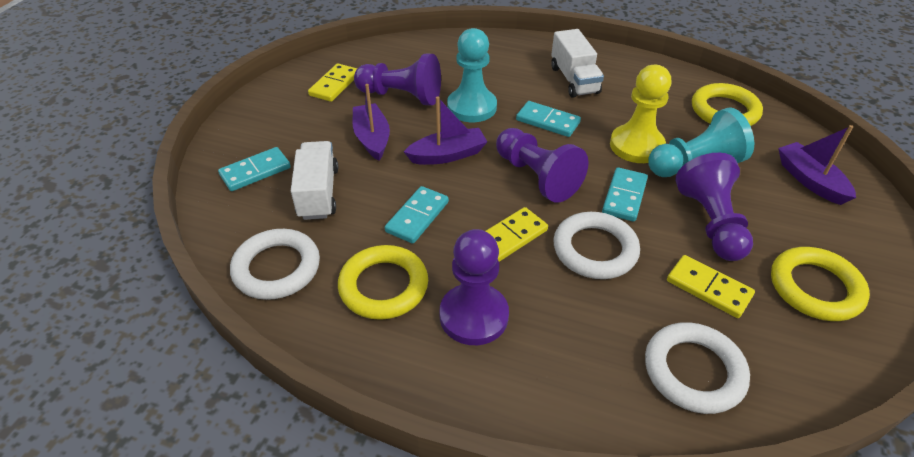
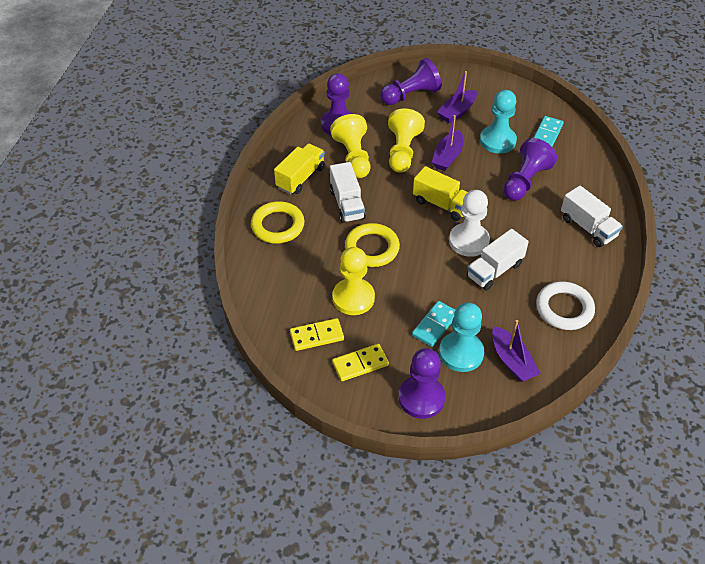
turquoise domino: 4 -> 2
white pawn: 0 -> 1
white ring: 3 -> 1
white truck: 2 -> 3
yellow domino: 3 -> 2
yellow pawn: 1 -> 3
yellow ring: 3 -> 2
yellow truck: 0 -> 2

